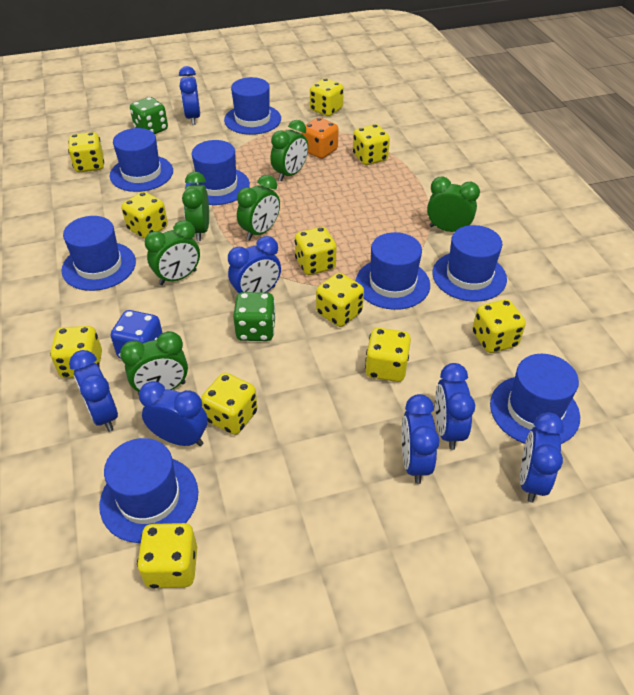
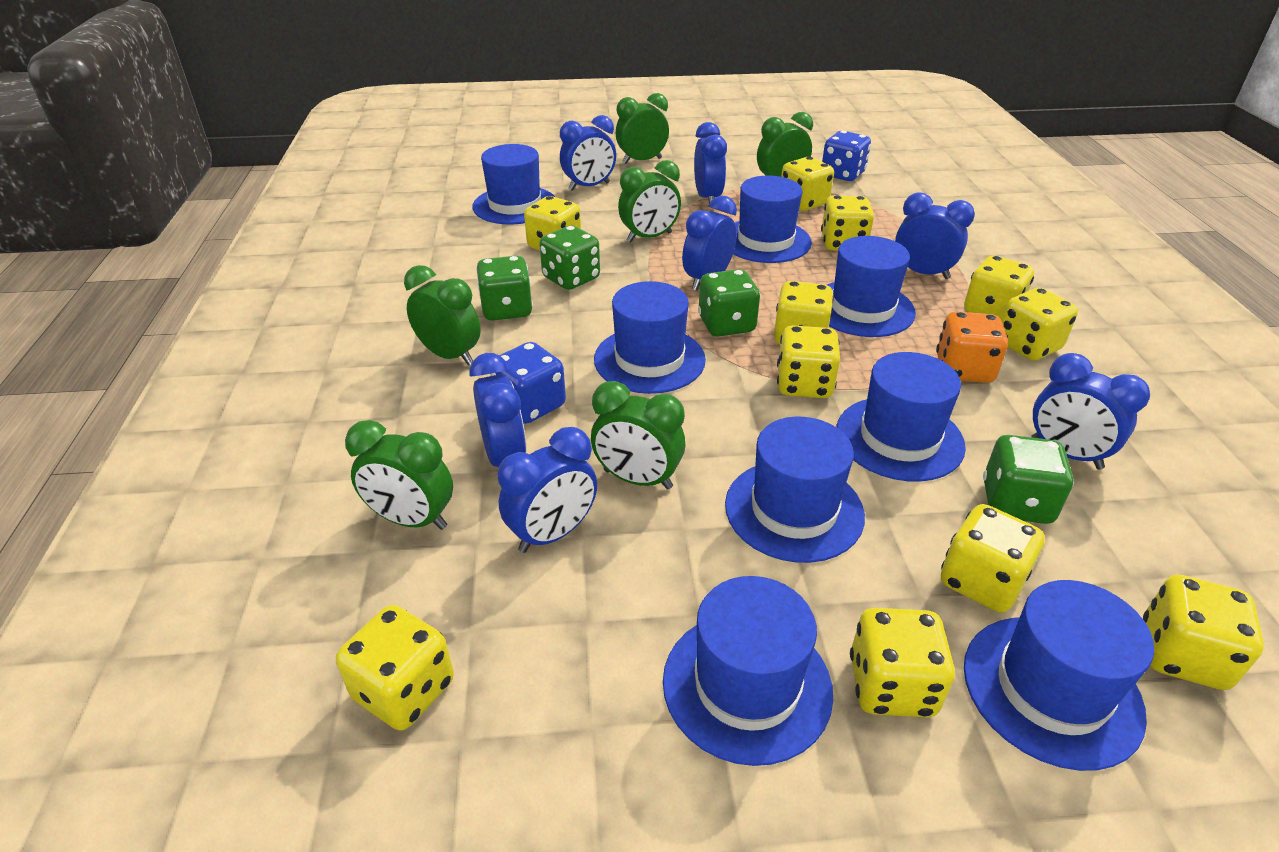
blue dice: 1 -> 2
green dice: 2 -> 4

